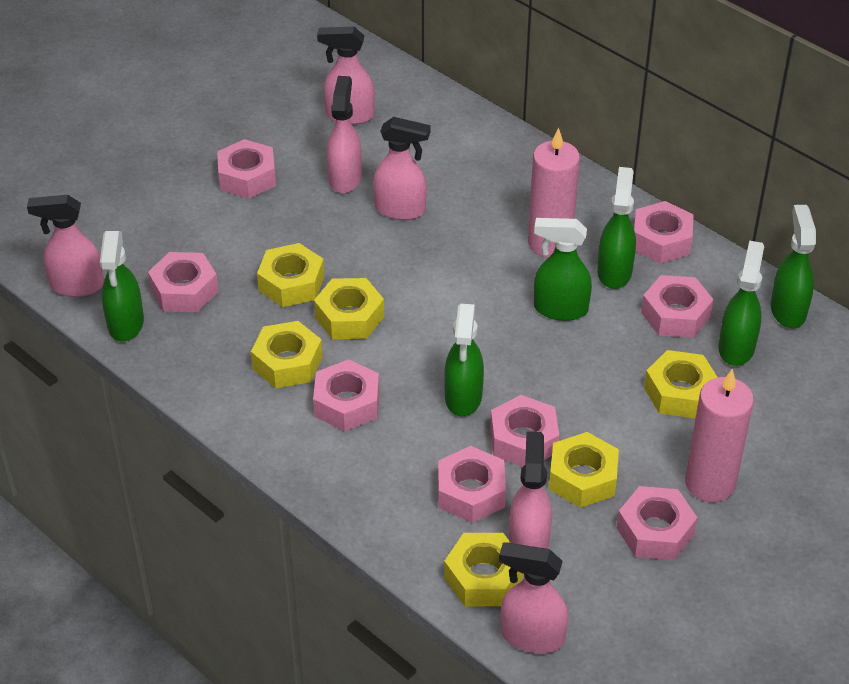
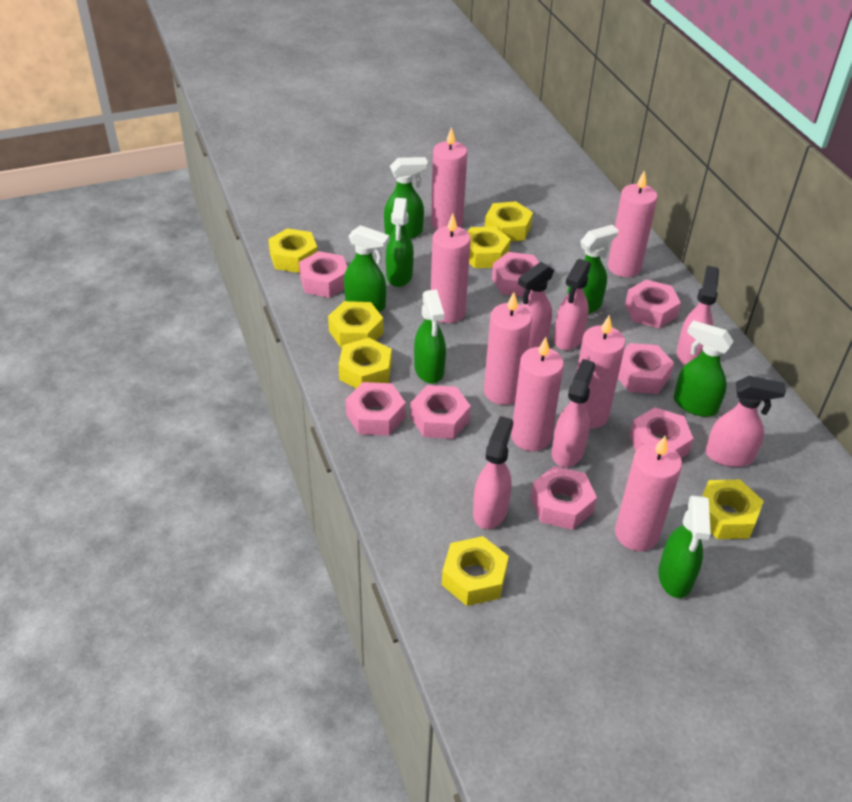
green spray bottle: 6 -> 7
pink candle: 2 -> 7
yellow nut: 6 -> 7

